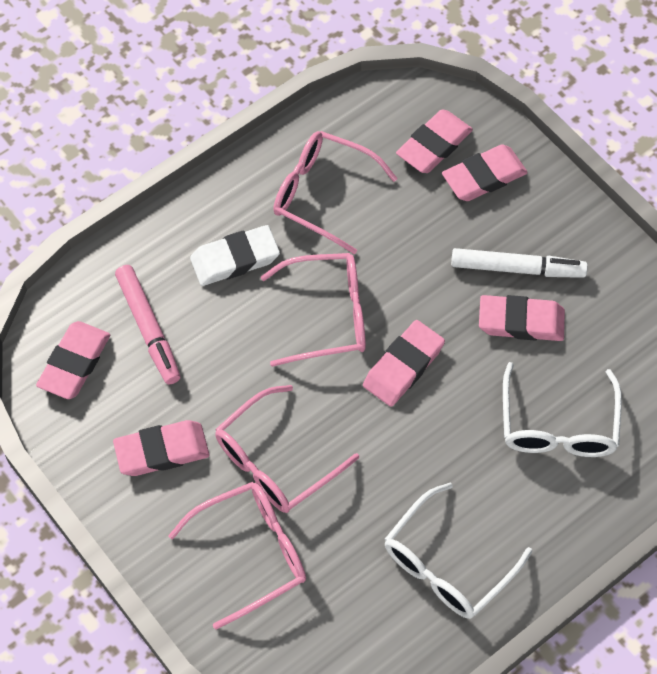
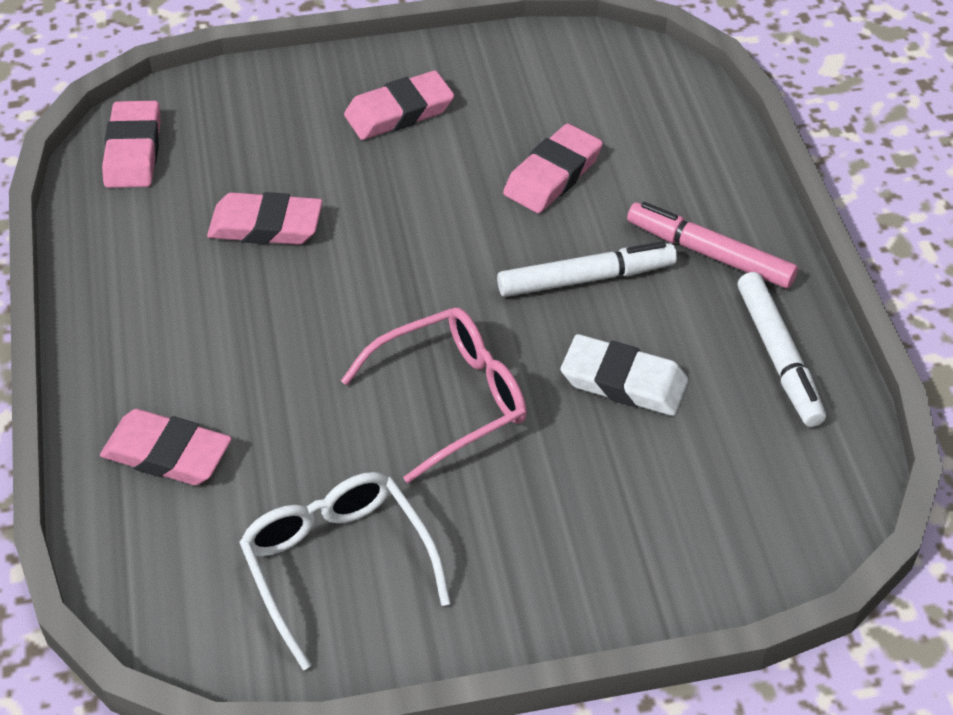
pink eraser: 6 -> 5
pink glasses: 4 -> 1
white glasses: 2 -> 1
white marker: 1 -> 2

